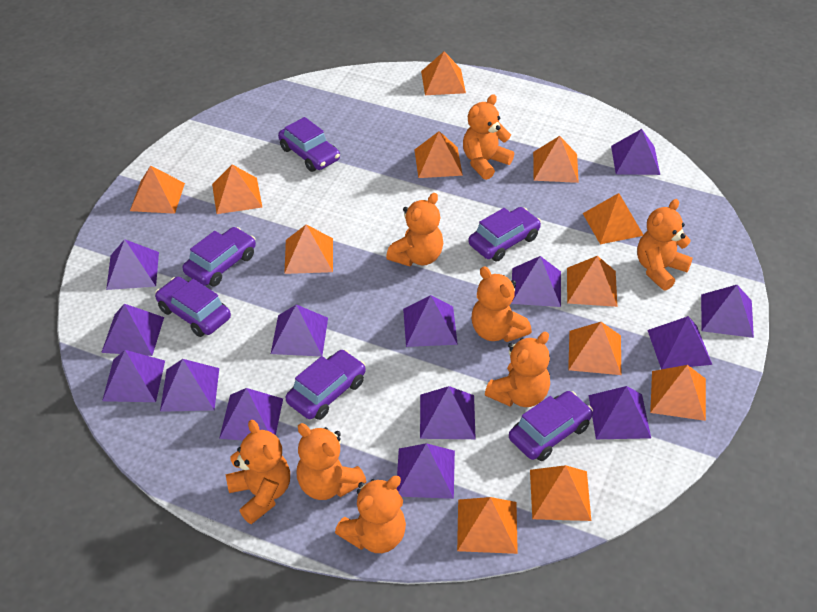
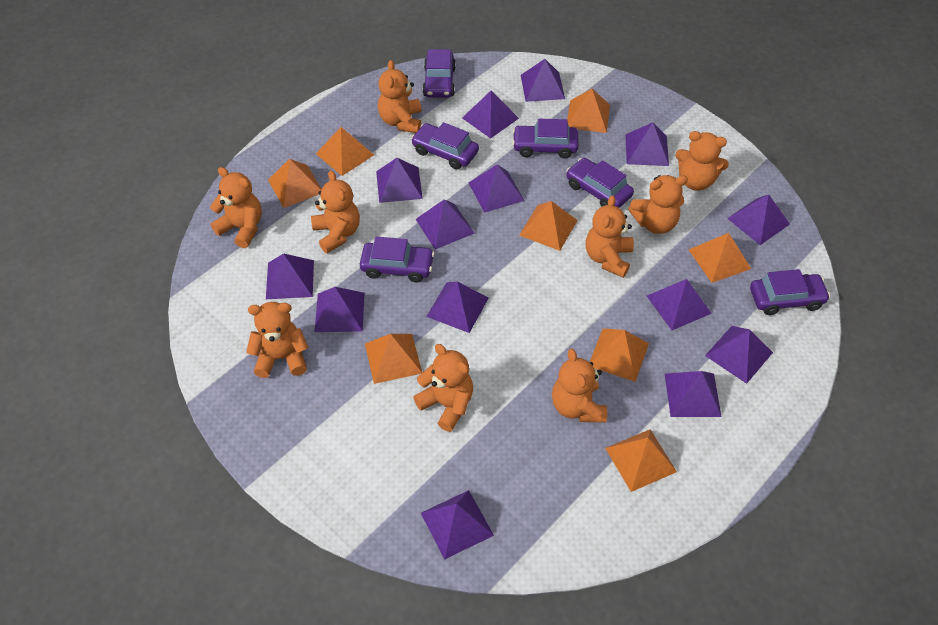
orange pyramid: 12 -> 8
orange teddy bear: 8 -> 9

